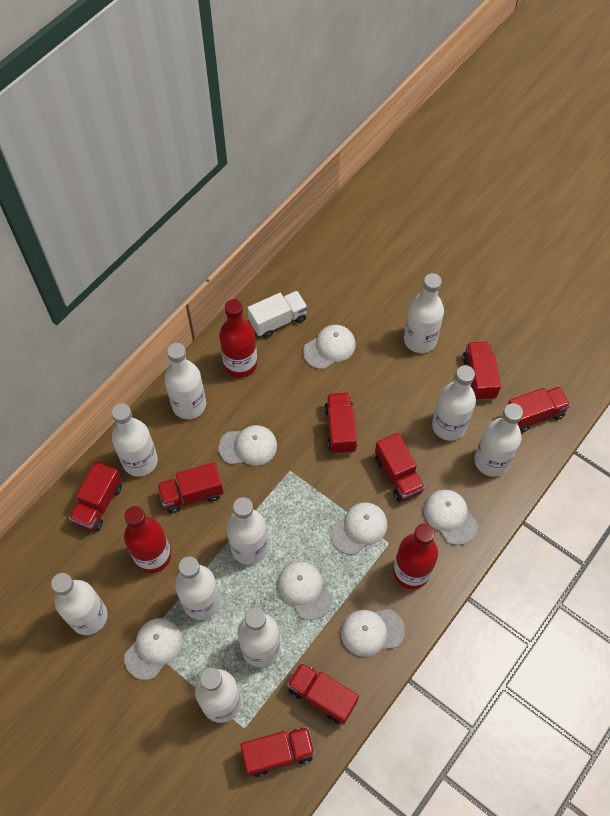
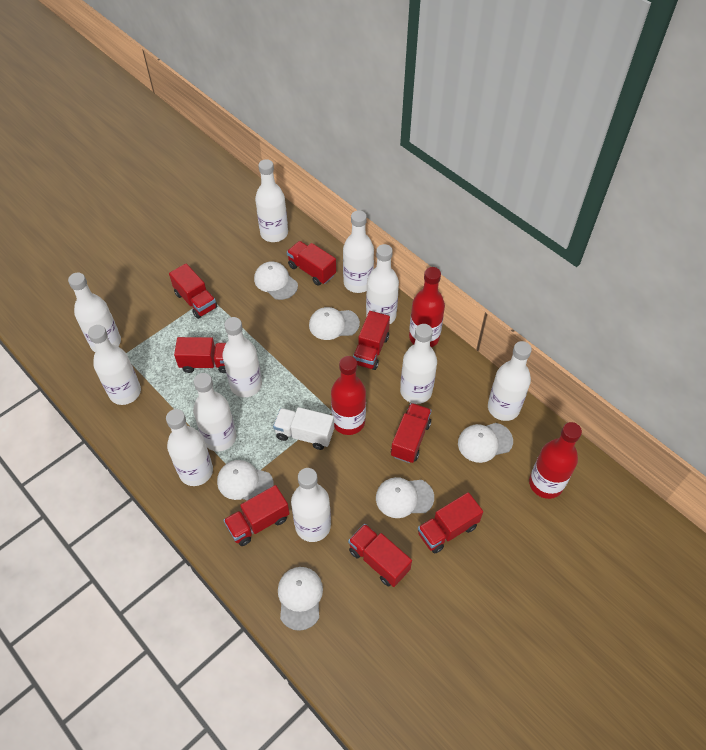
white bottle: 10 -> 11
white cap: 7 -> 6

